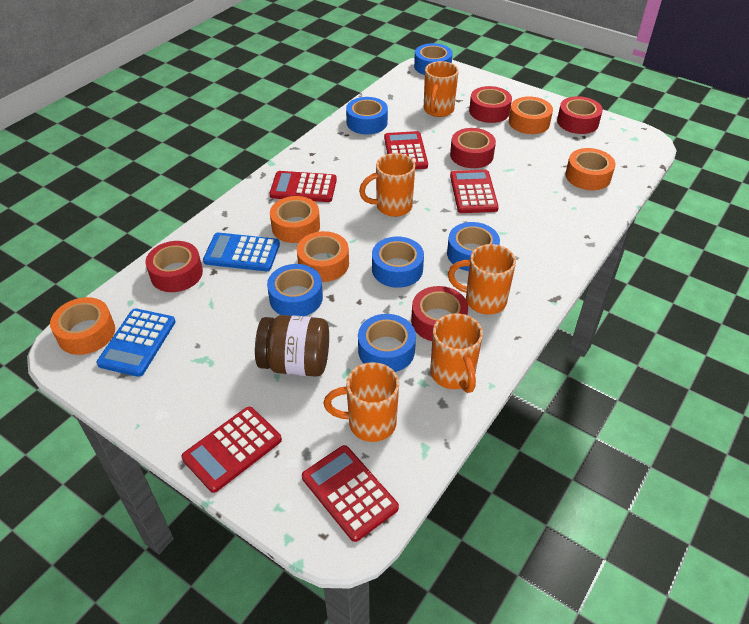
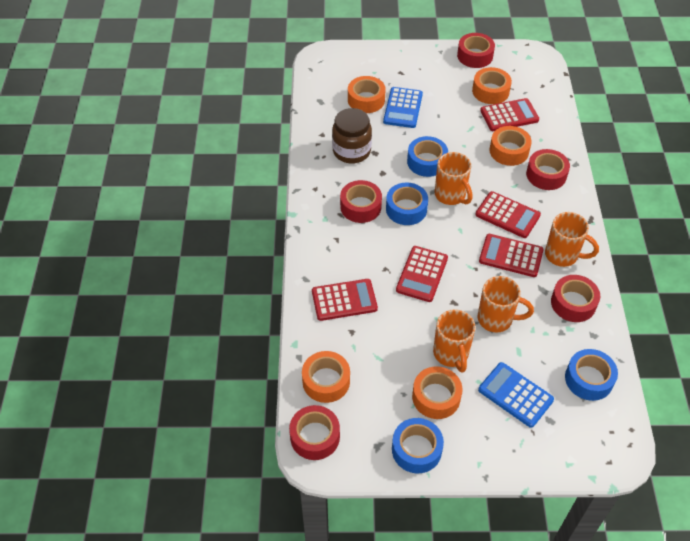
blue tape: 6 -> 4
orange mug: 5 -> 4

